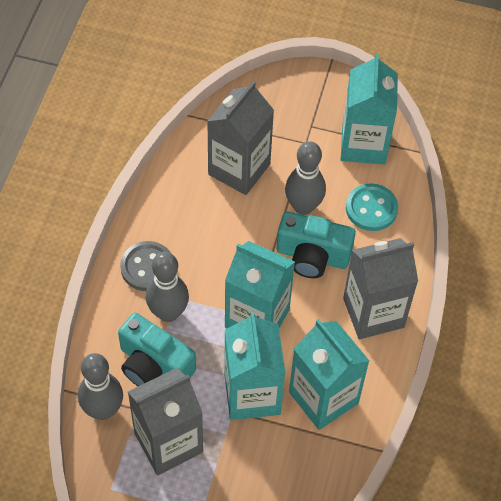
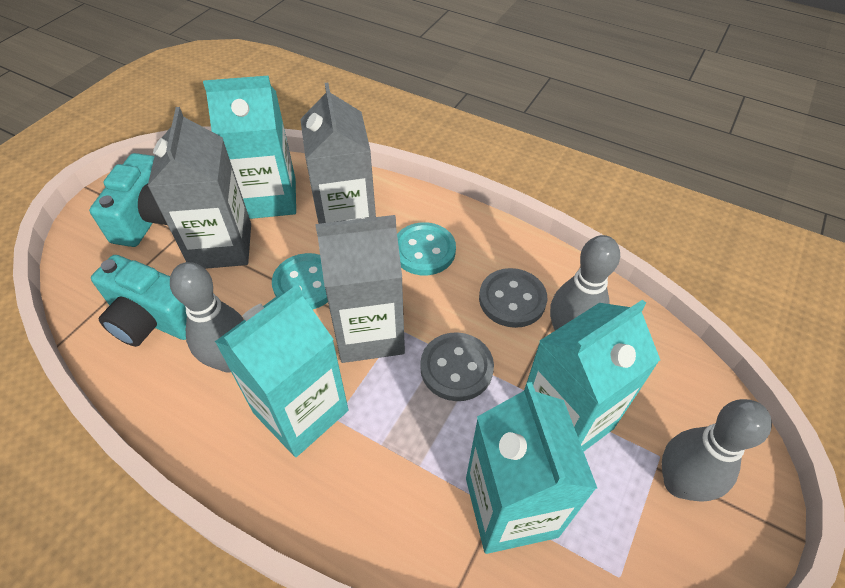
grey button: 1 -> 2
turquoise button: 1 -> 2

